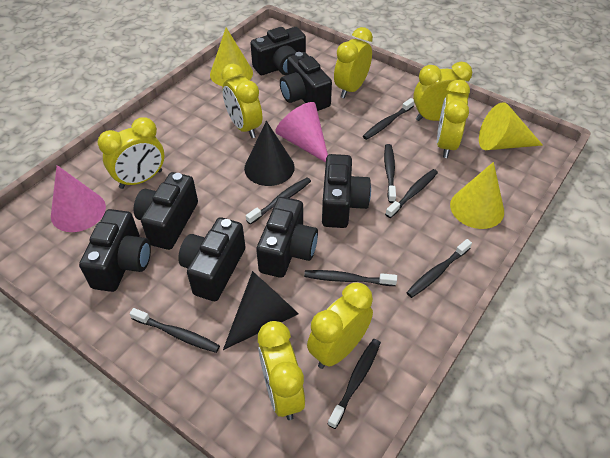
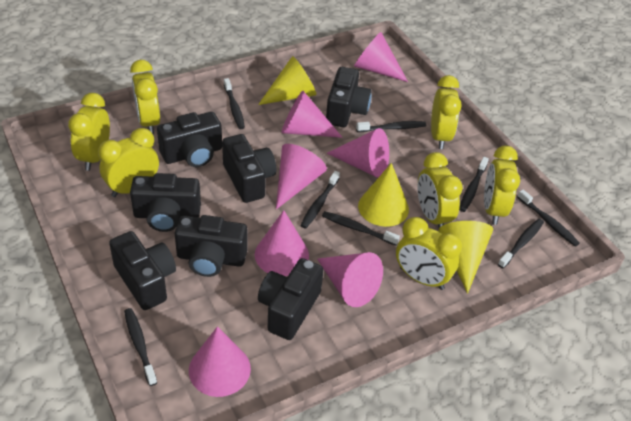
black cone: 2 -> 0
pink cone: 2 -> 7

